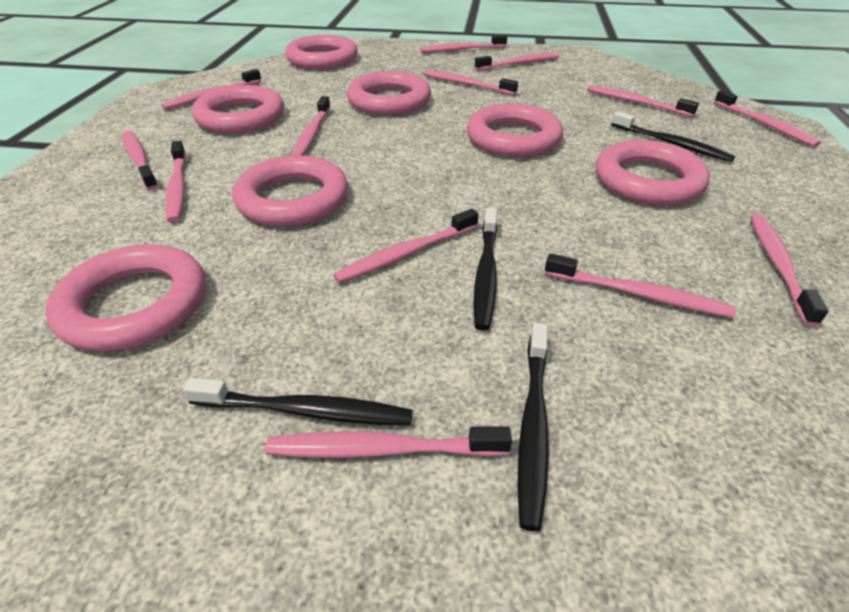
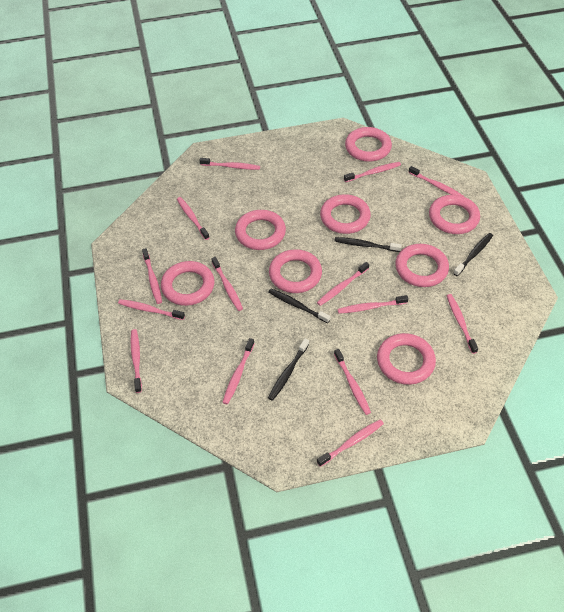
pink ring: 7 -> 8
pink toothbrush: 13 -> 14

